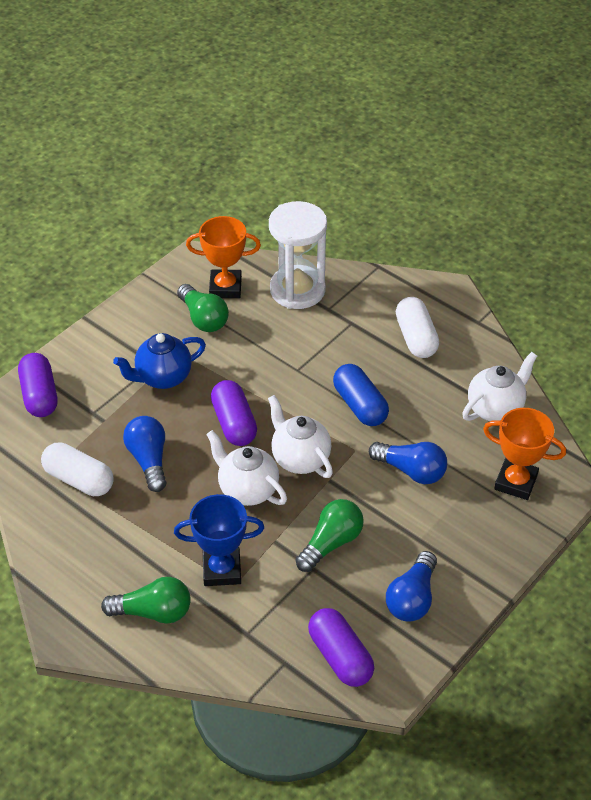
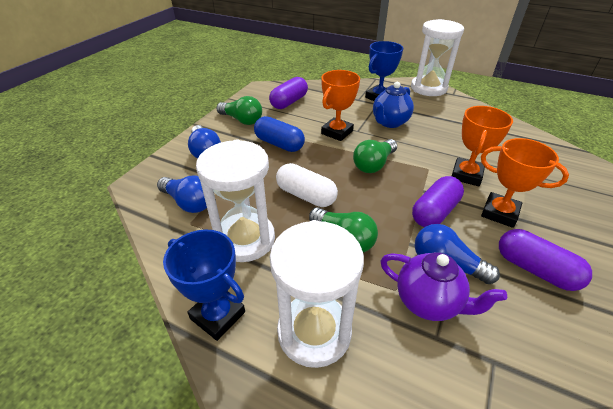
blue trophy: 1 -> 2
orange trophy: 2 -> 3
purple teapot: 0 -> 1
white capsule: 2 -> 1
white hourglass: 1 -> 3
white teapot: 3 -> 0

